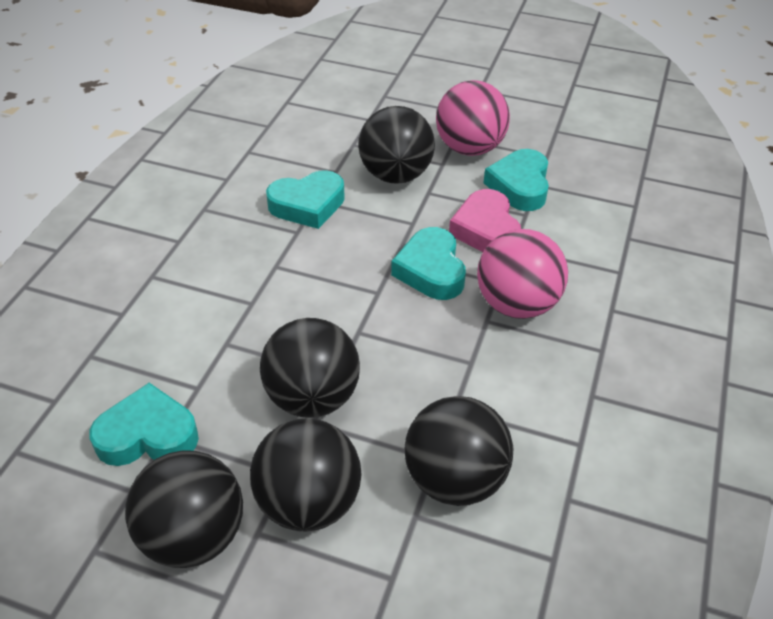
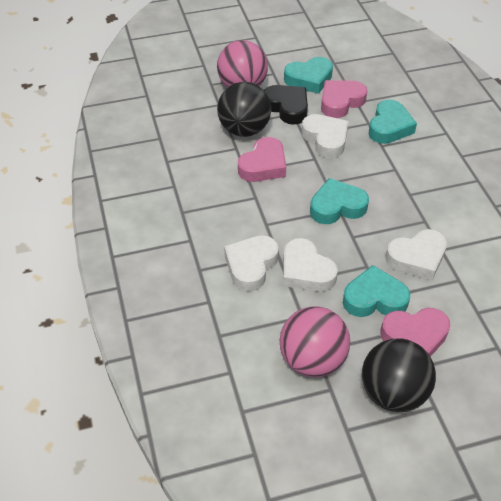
black ball: 5 -> 2
black heart: 0 -> 1
pink heart: 1 -> 3
white heart: 0 -> 4

